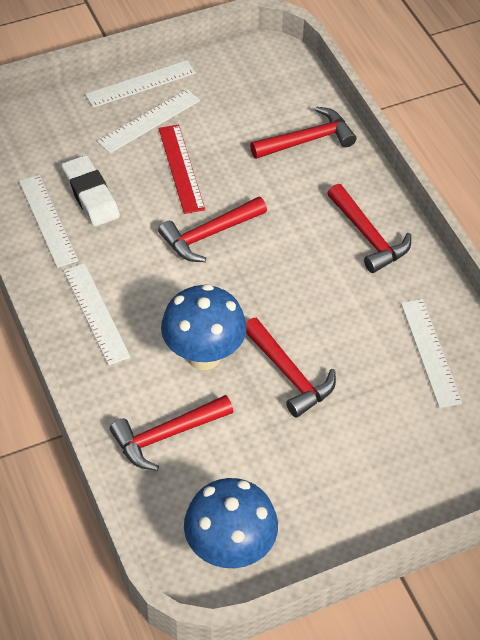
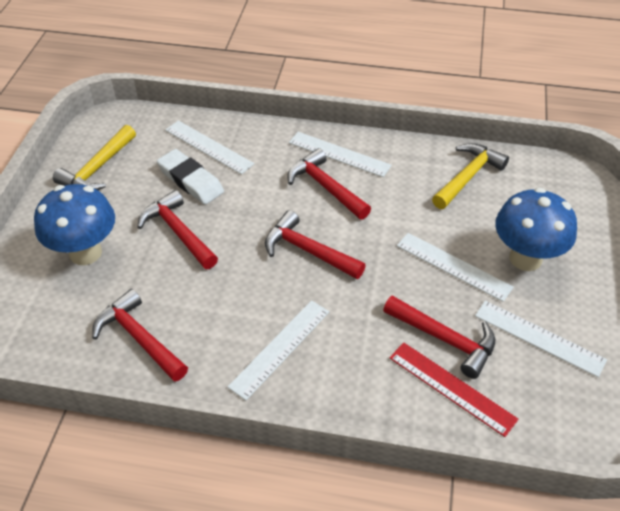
yellow hammer: 0 -> 2

